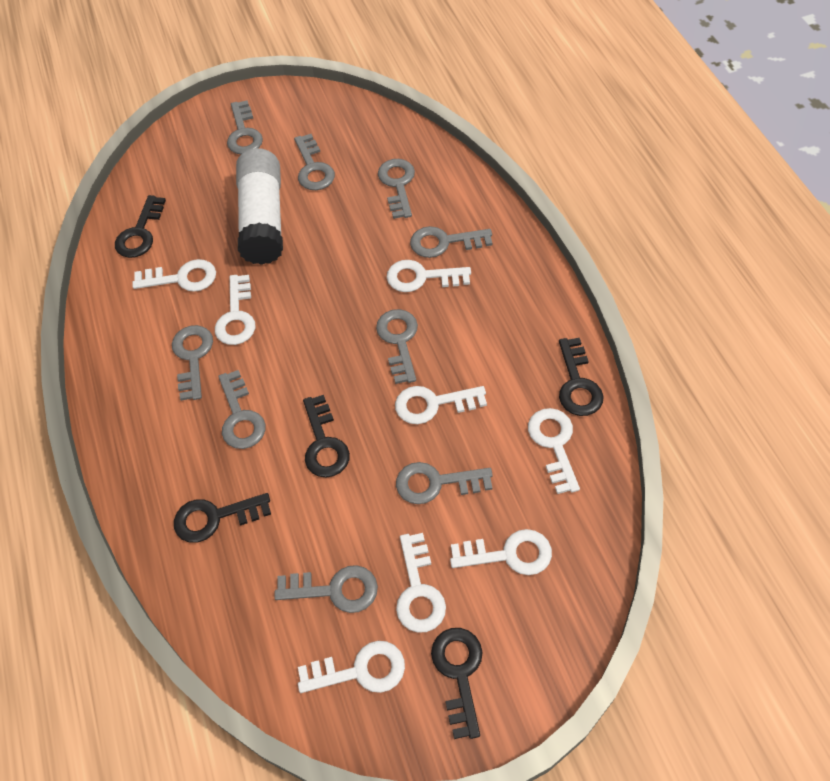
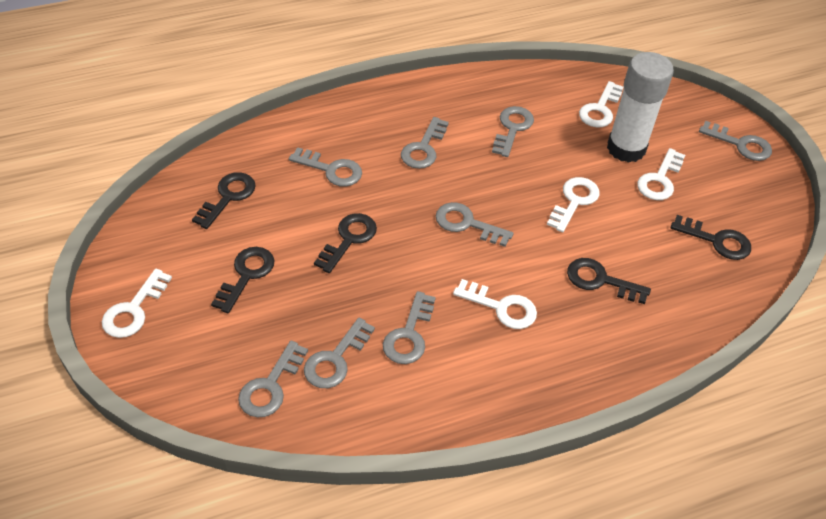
grey key: 9 -> 8
white key: 8 -> 5

